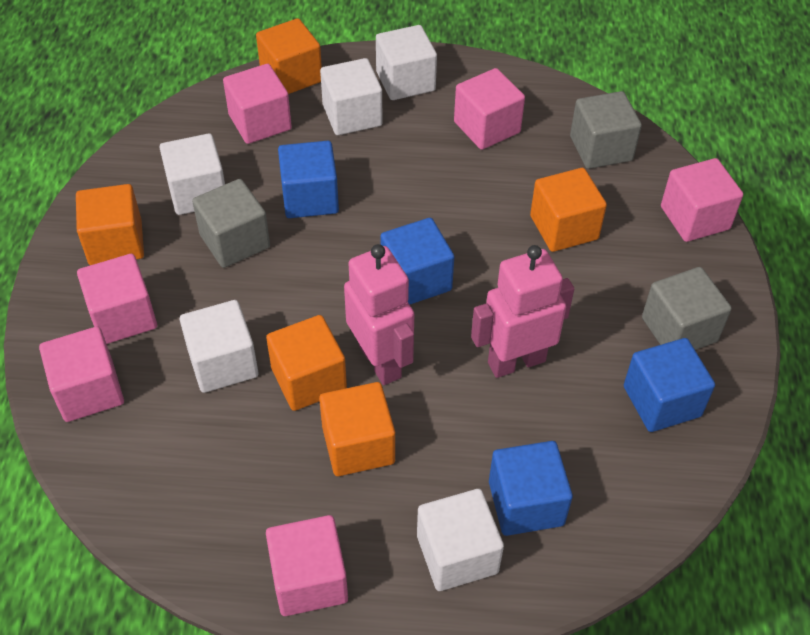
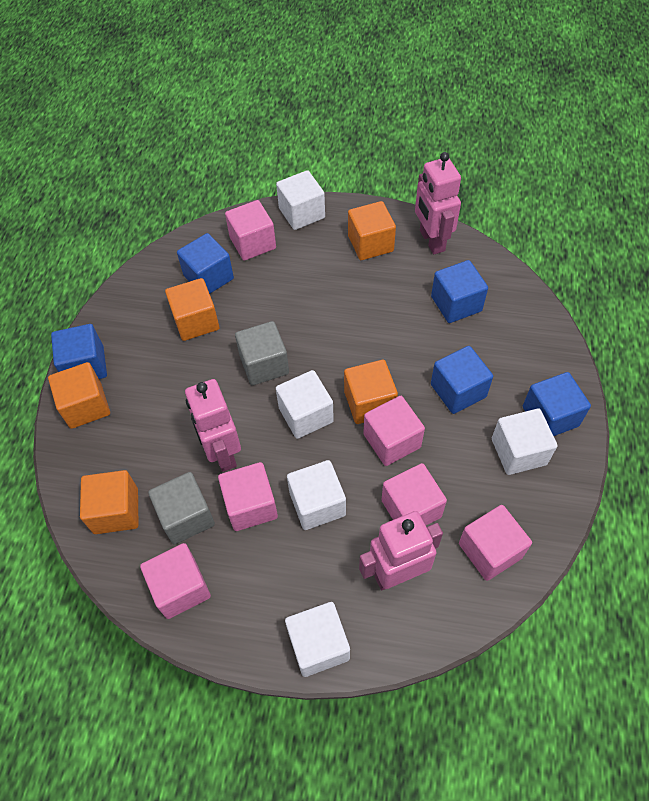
blue cube: 4 -> 5
grey cube: 3 -> 2
pink robot: 2 -> 3

